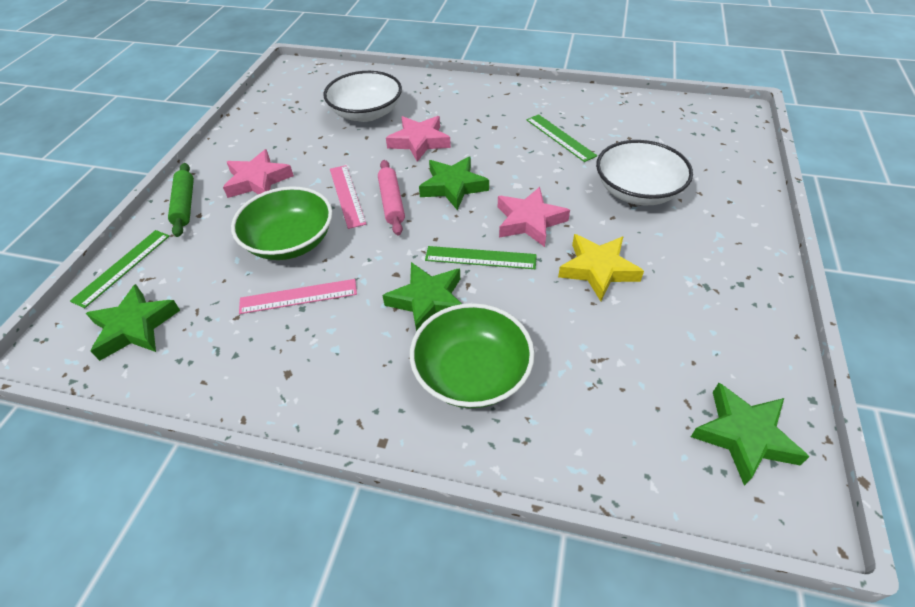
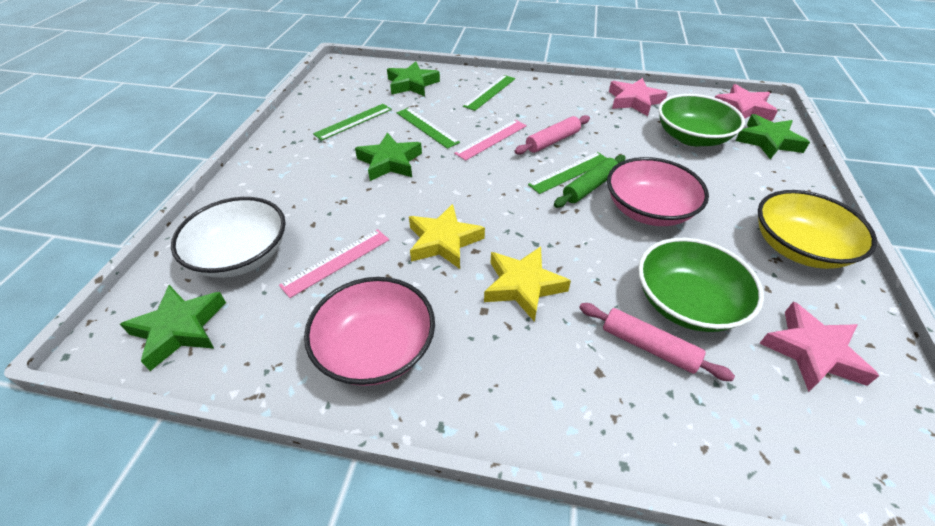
green ruler: 3 -> 4
pink bowl: 0 -> 2
pink rolling pin: 1 -> 2
white bowl: 2 -> 1
yellow bowl: 0 -> 1
yellow star: 1 -> 2

